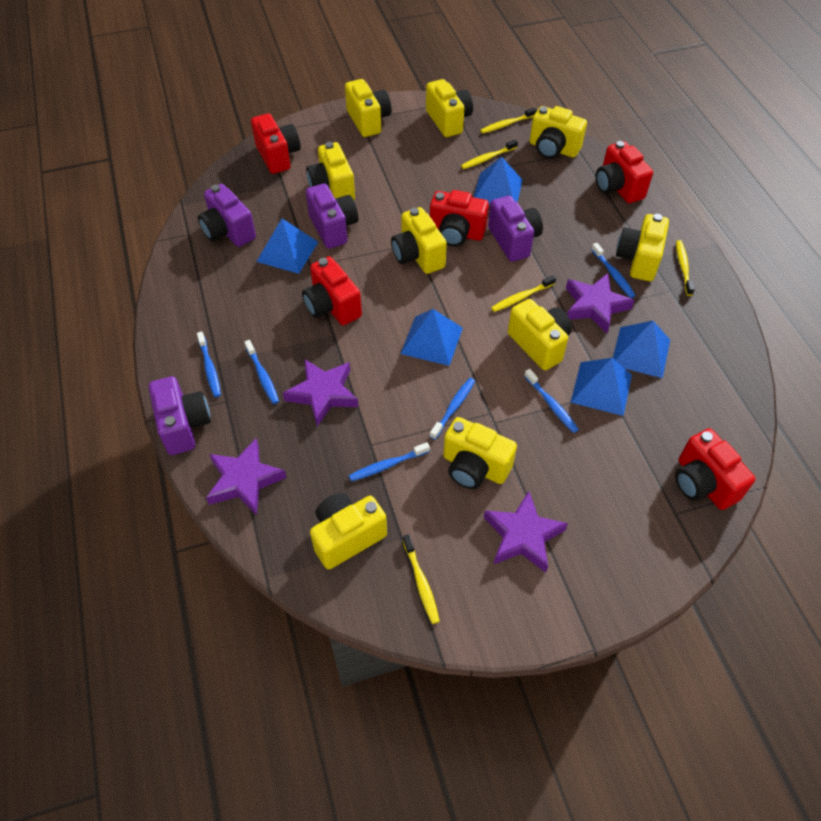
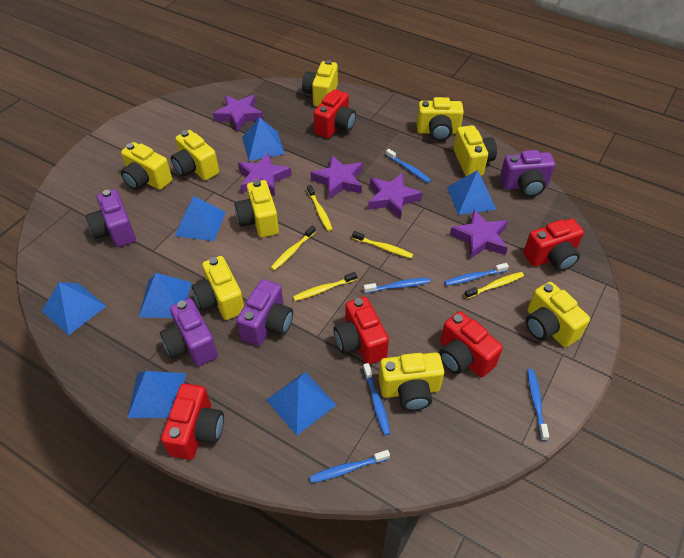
blue pyramid: 5 -> 7
purple star: 4 -> 5

